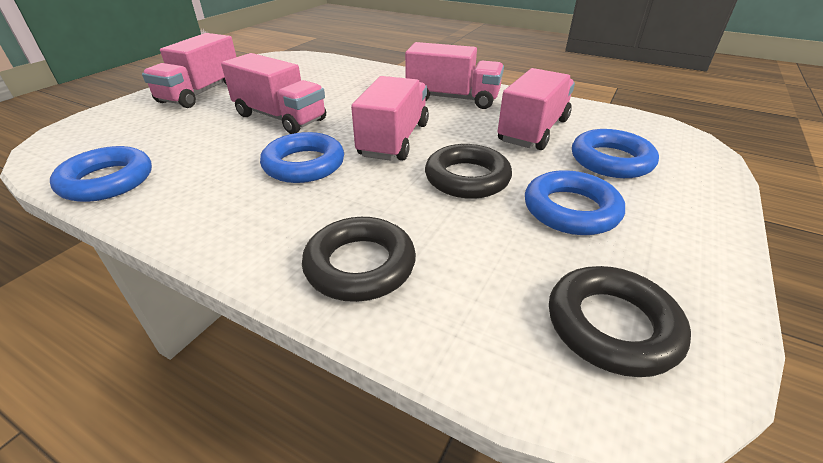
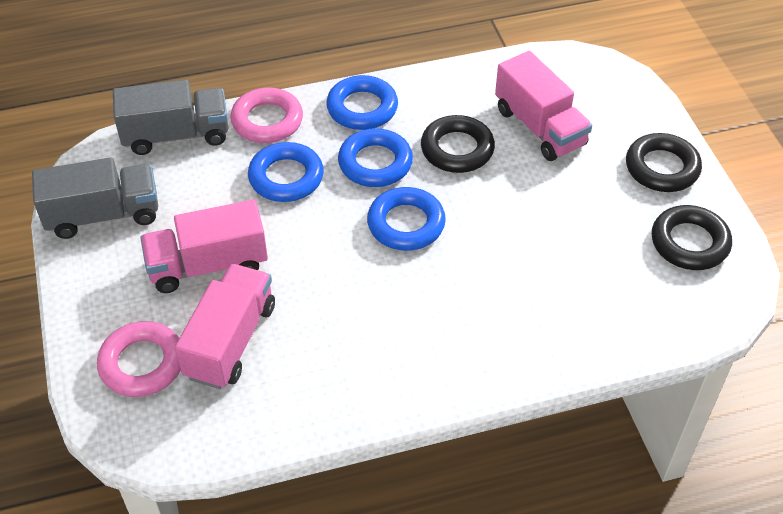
grey truck: 0 -> 2
pink ring: 0 -> 2
pink truck: 5 -> 3

